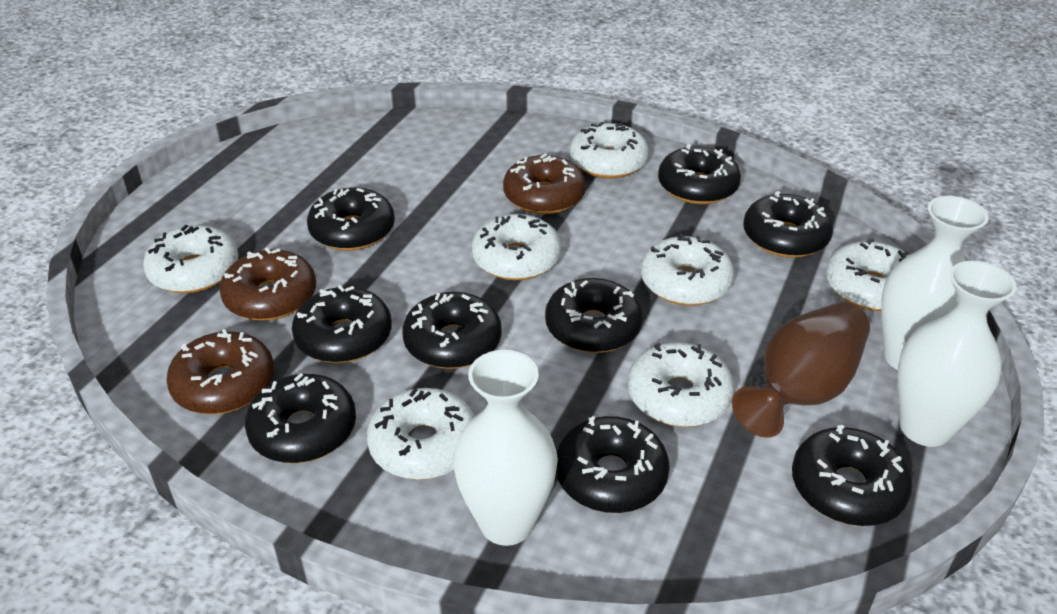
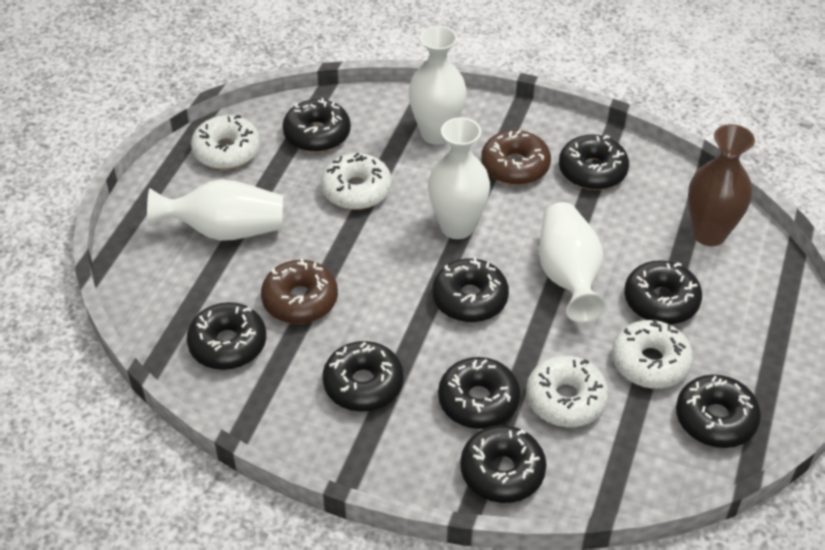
brown donut: 3 -> 2
white donut: 7 -> 4
white vase: 3 -> 4

